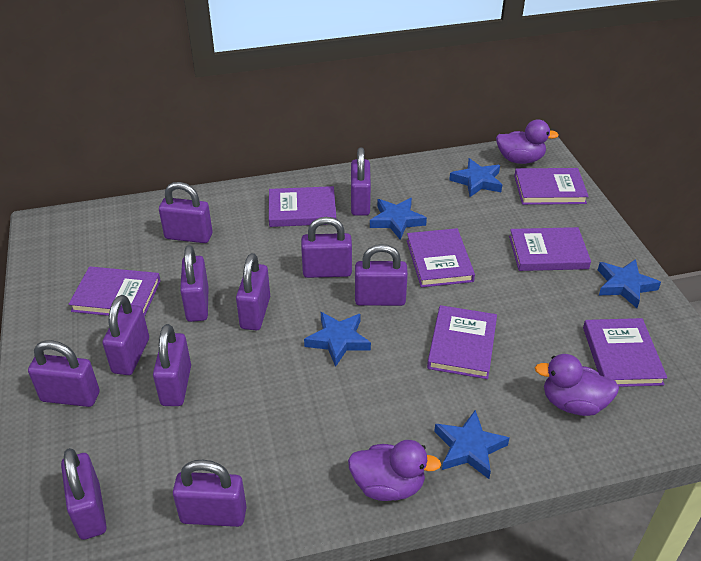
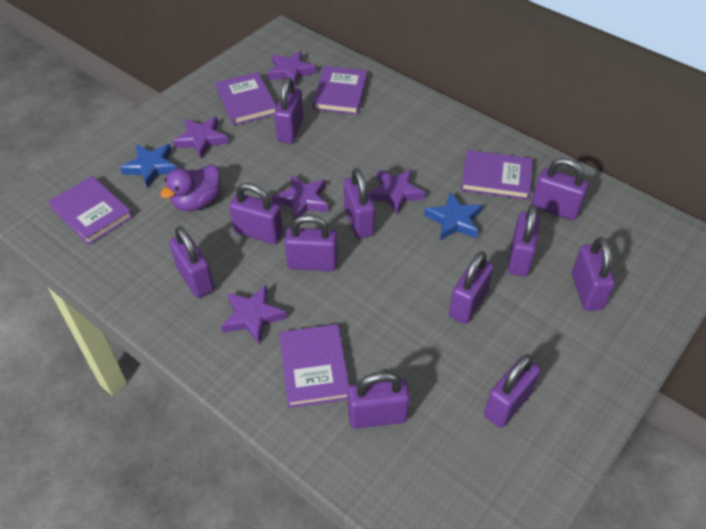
blue star: 5 -> 2
purple book: 7 -> 5
purple duck: 3 -> 1
purple star: 0 -> 5

